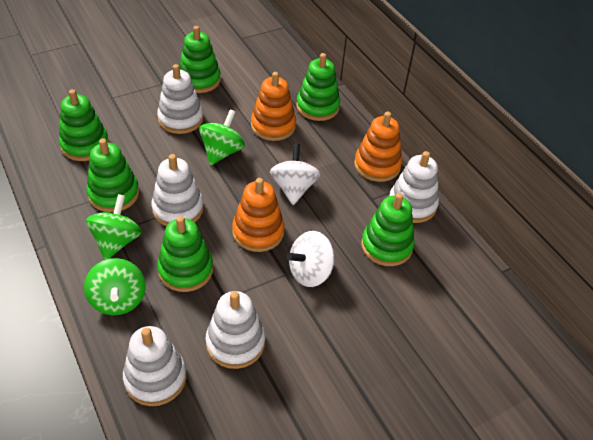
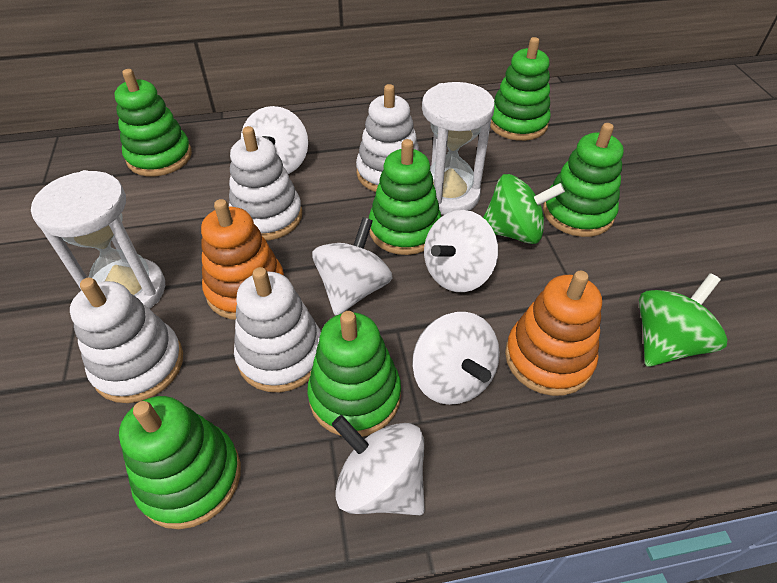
green spinning top: 3 -> 2
orange stacking toy: 3 -> 2
white hourglass: 0 -> 2
white spinning top: 2 -> 5
white stacking toy: 5 -> 4

